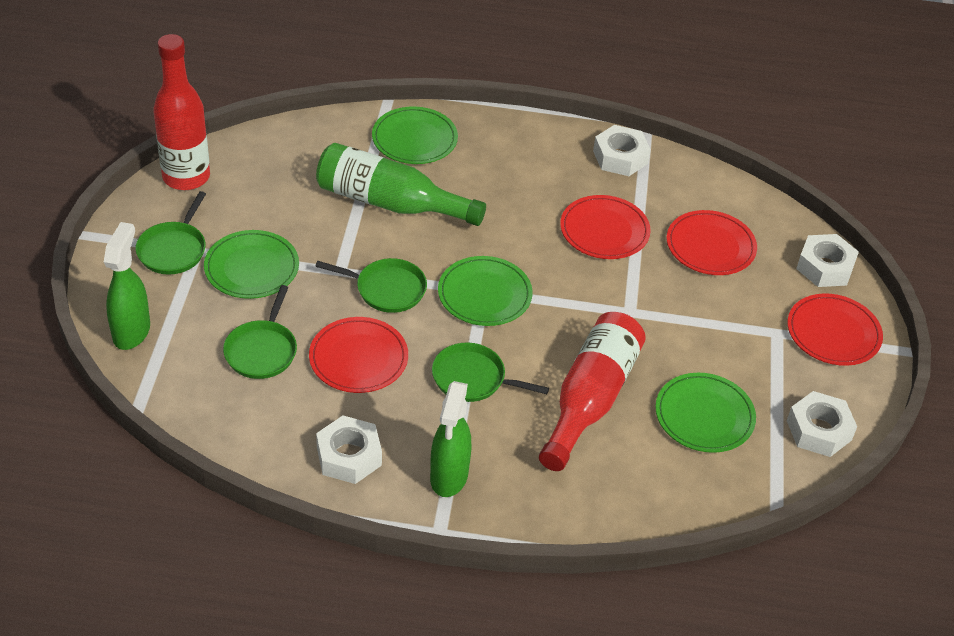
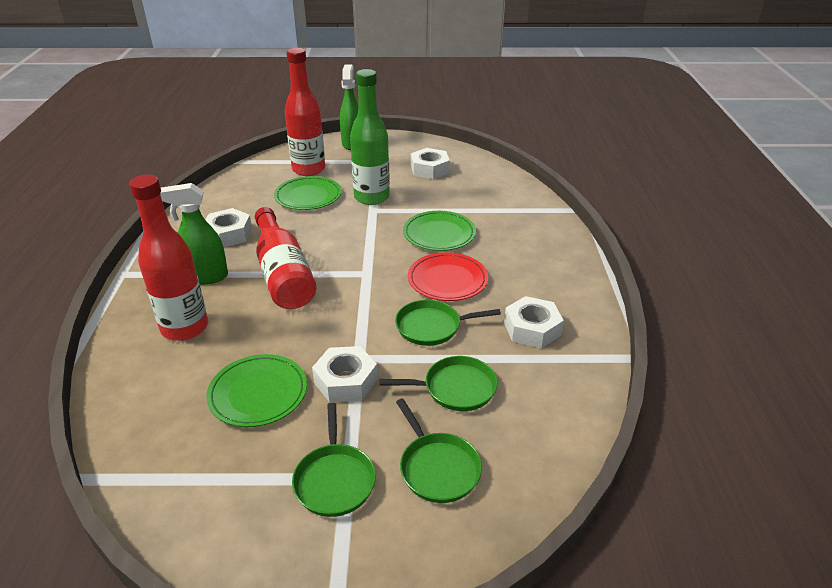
green plate: 4 -> 3
red bottle: 2 -> 3
red plate: 4 -> 1

